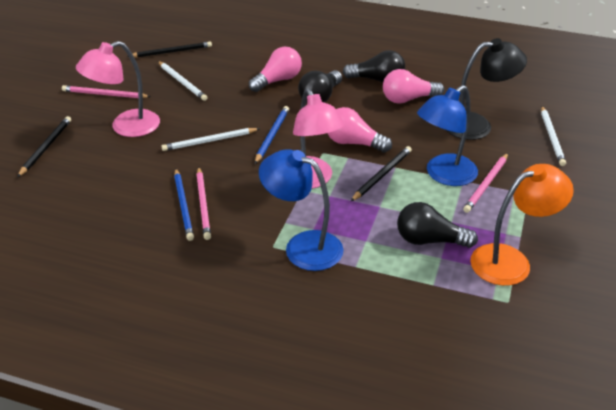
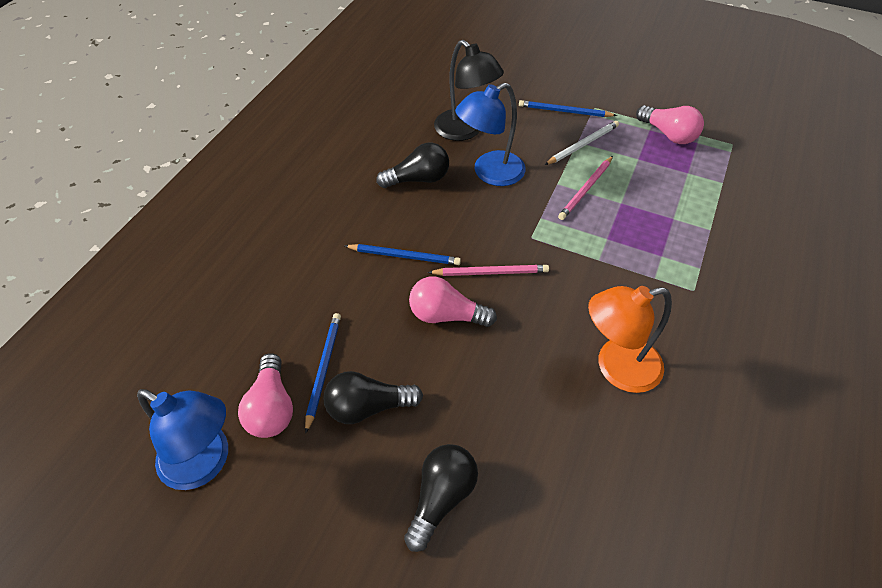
black pencil: 3 -> 0
blue pencil: 2 -> 3
pink lamp: 2 -> 0
pink pencil: 3 -> 2
white pencil: 3 -> 1

